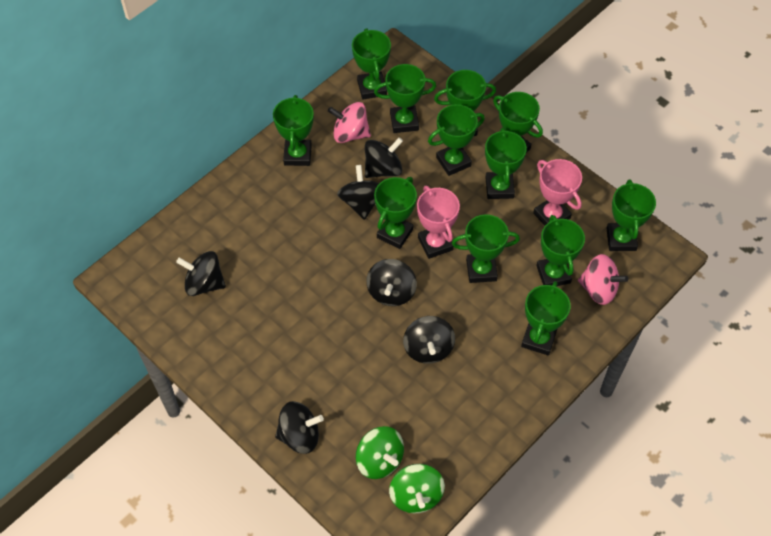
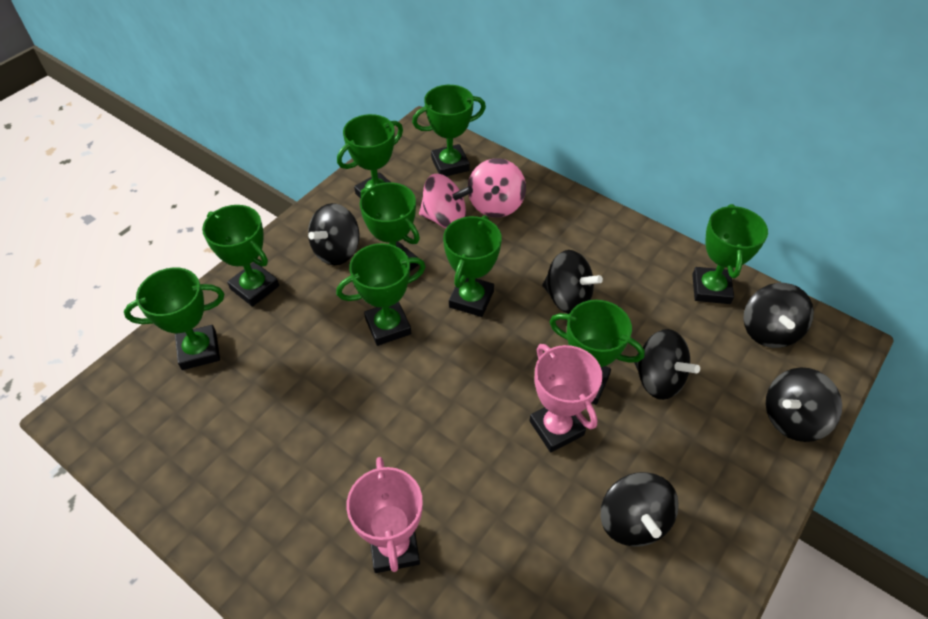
green spinning top: 2 -> 0
green trophy: 12 -> 9

